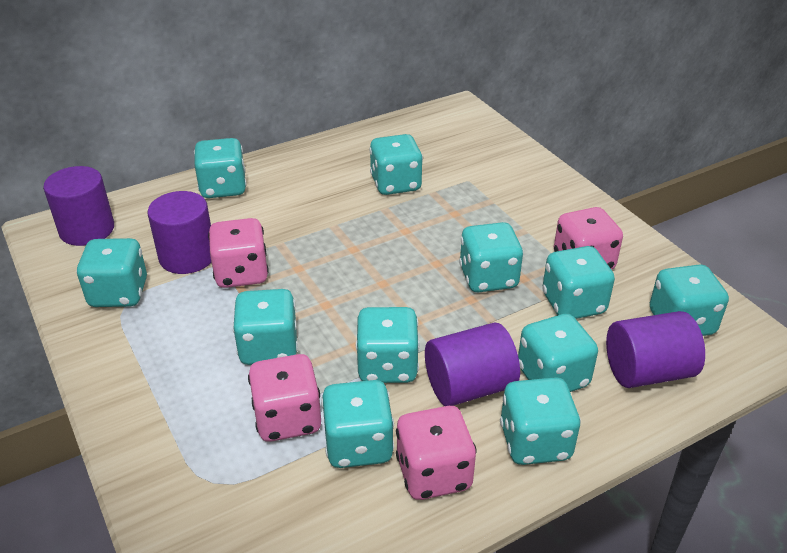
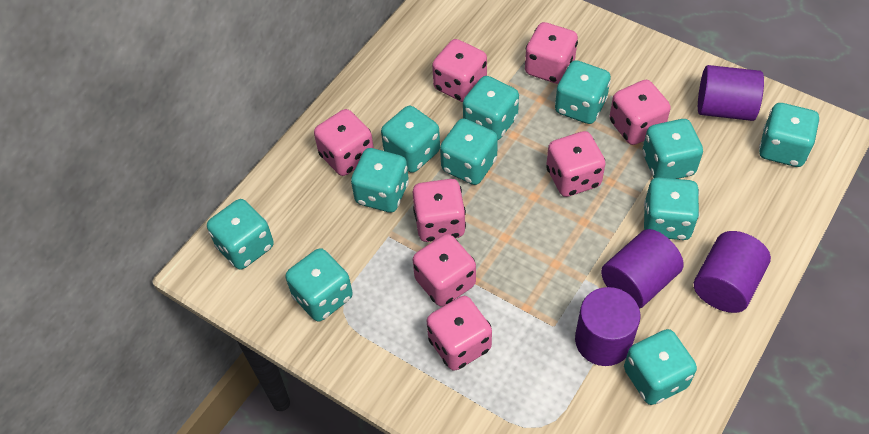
pink dice: 4 -> 8

